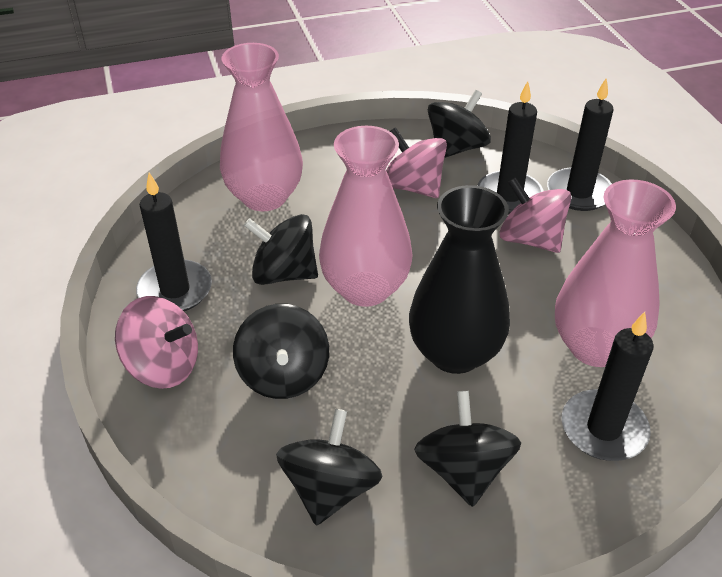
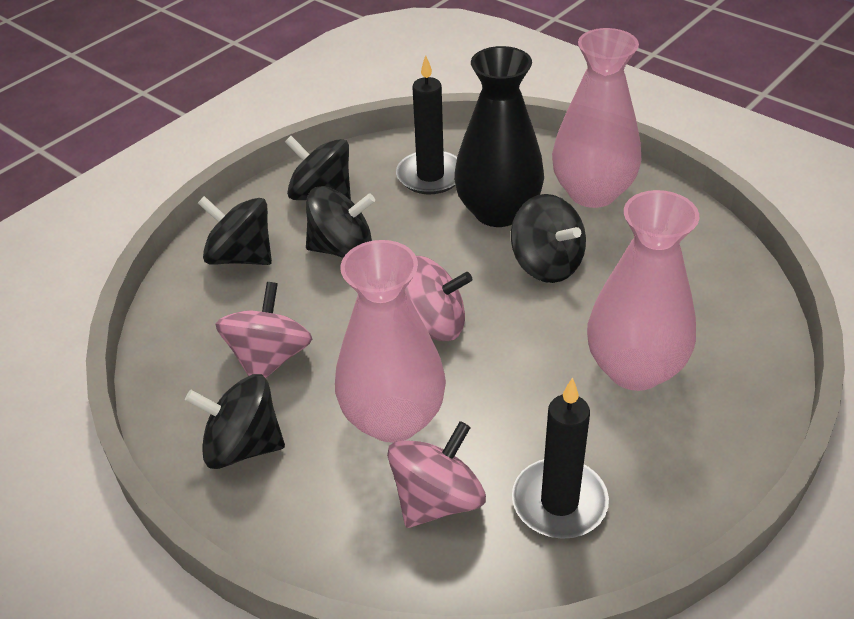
black candle: 4 -> 2

